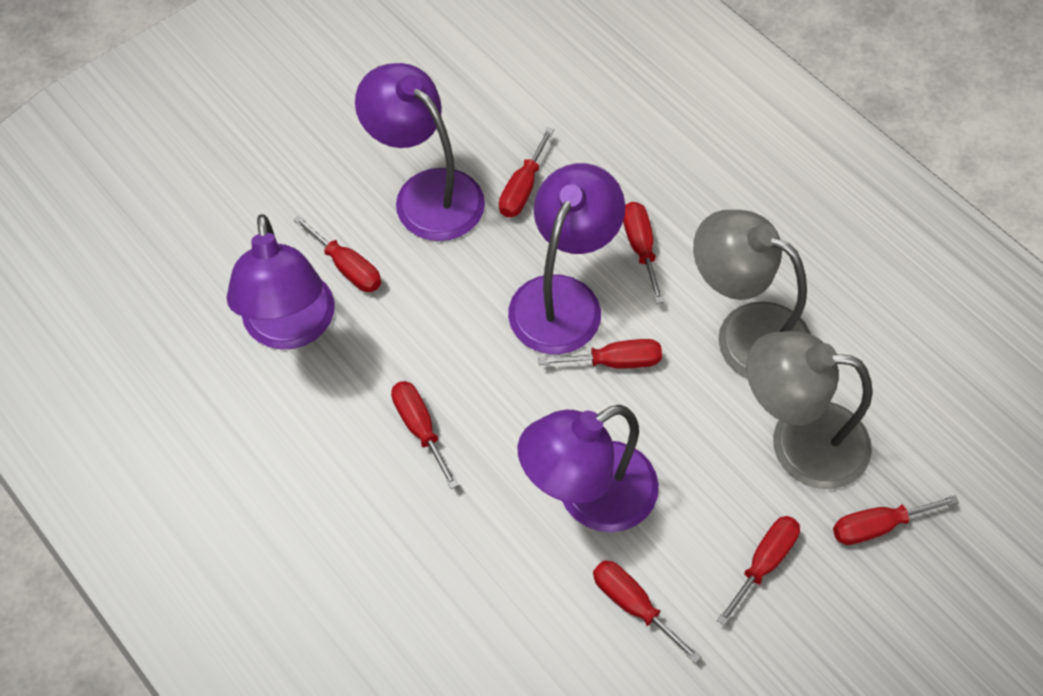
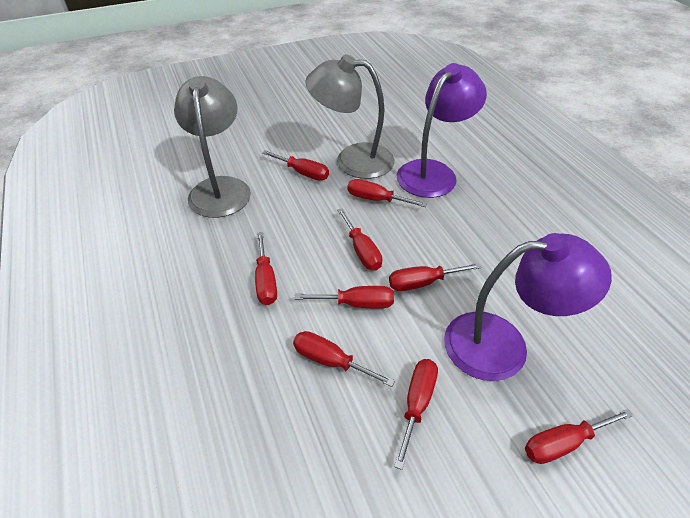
purple lamp: 4 -> 2
red screwdriver: 8 -> 9

